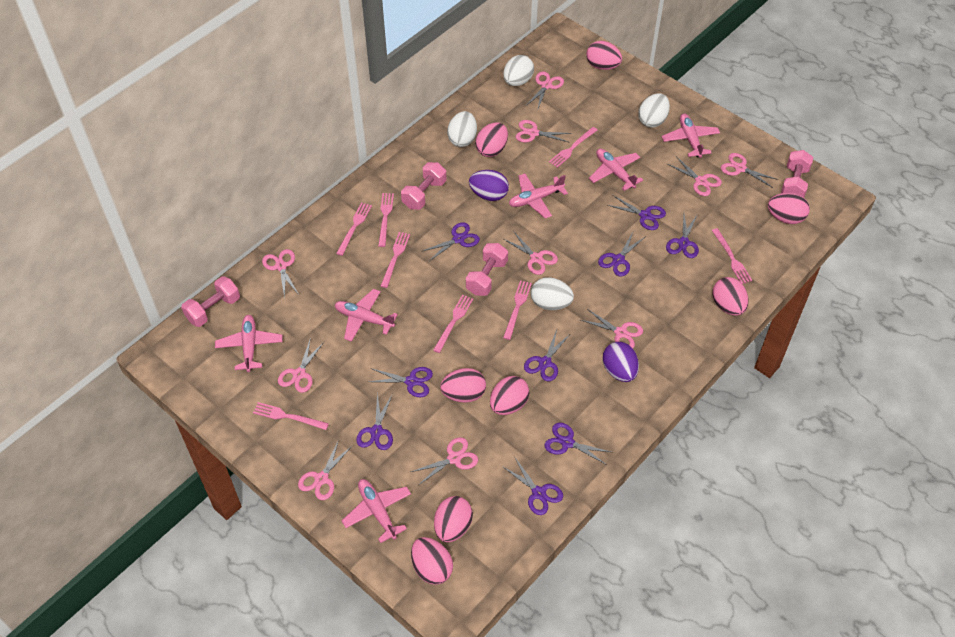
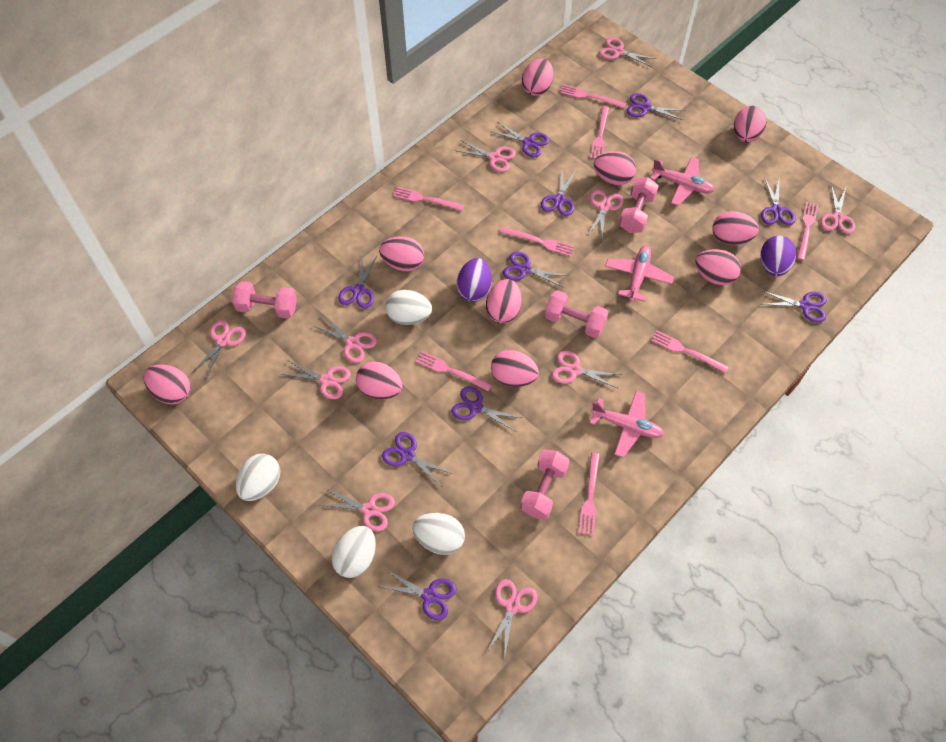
pink egg: 8 -> 10
pink plane: 6 -> 3
purple scissors: 9 -> 10

